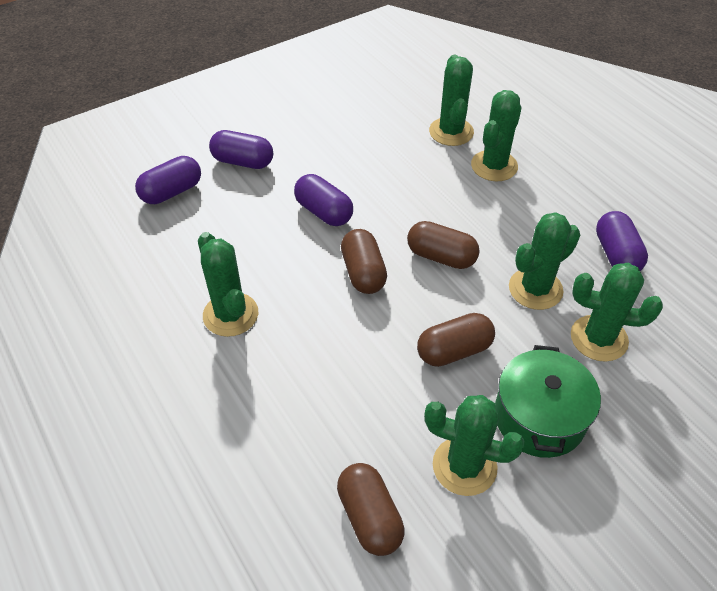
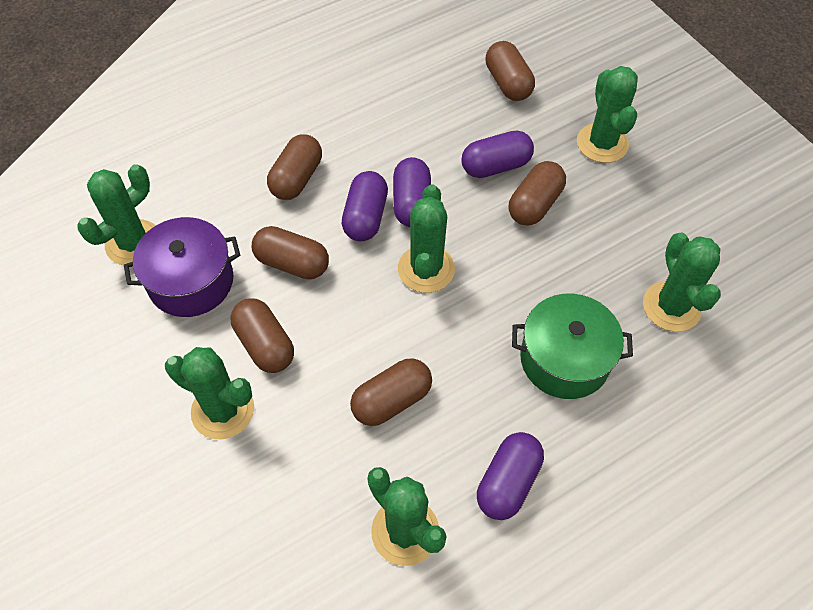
brown capsule: 4 -> 6
purple pot: 0 -> 1

